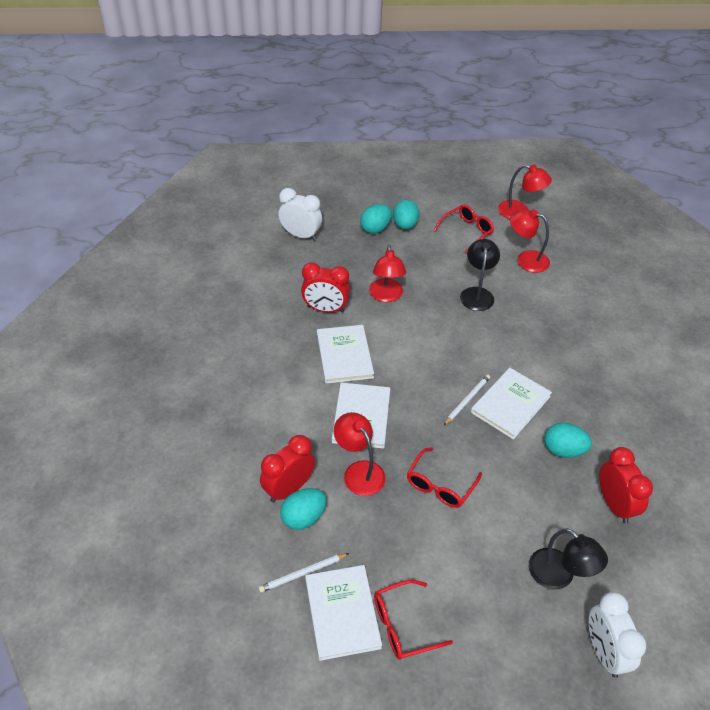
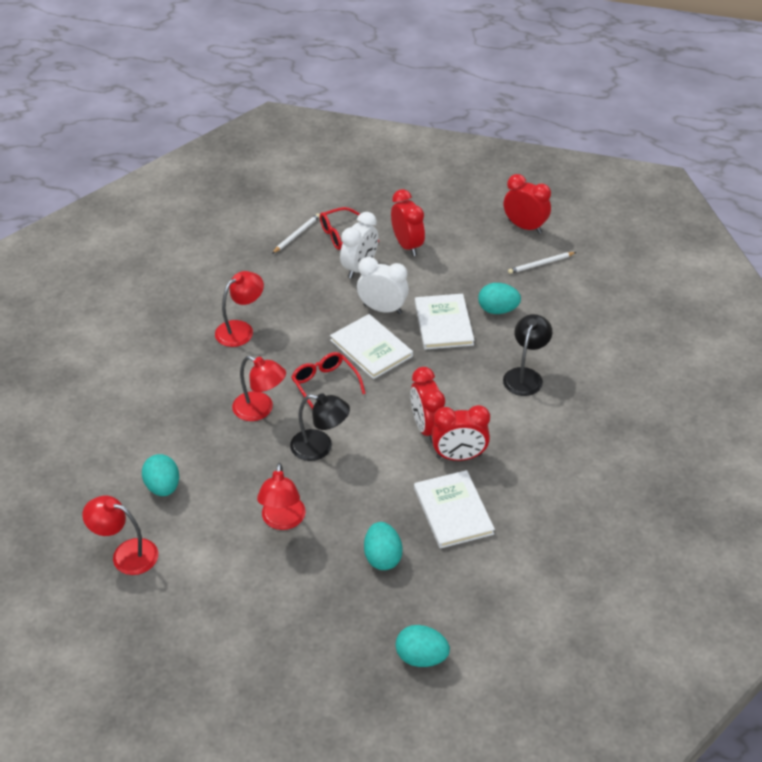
red clock: 3 -> 4
red glasses: 3 -> 2
white book: 4 -> 3

